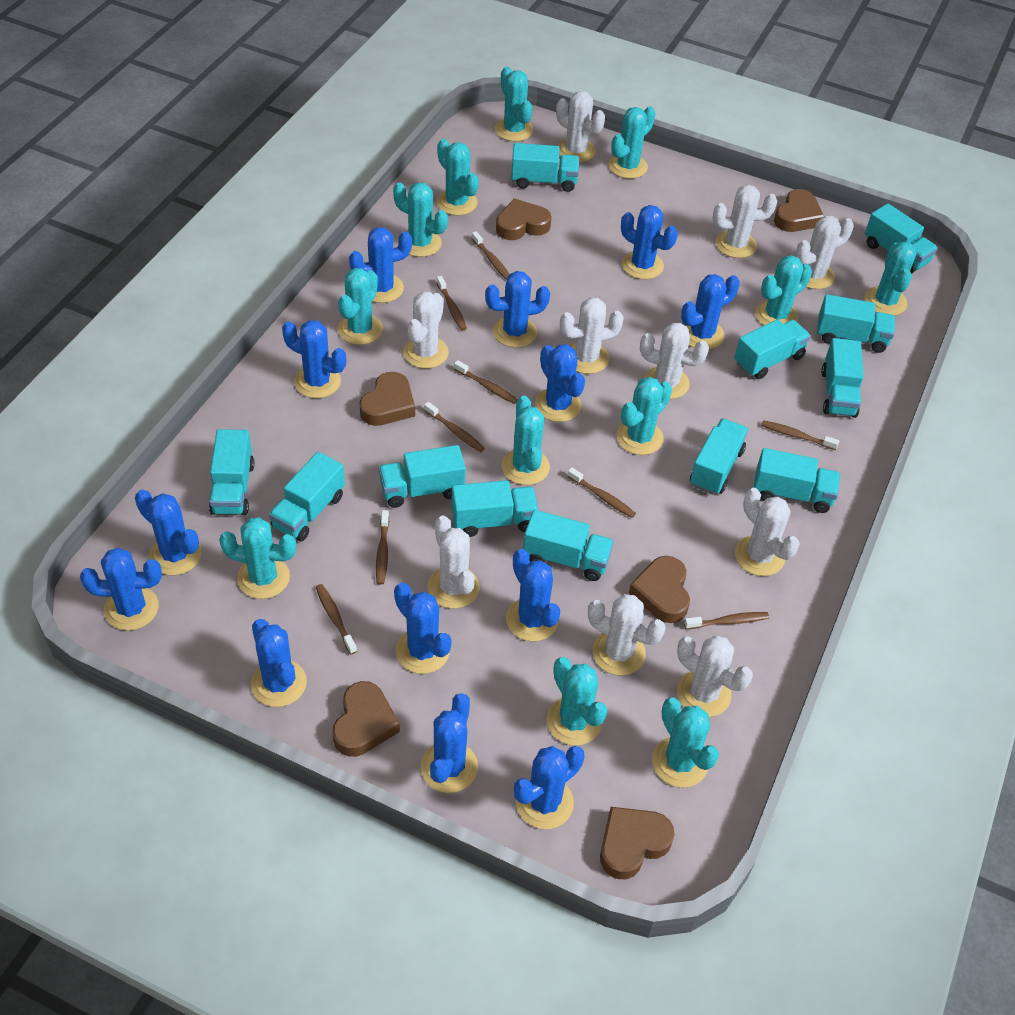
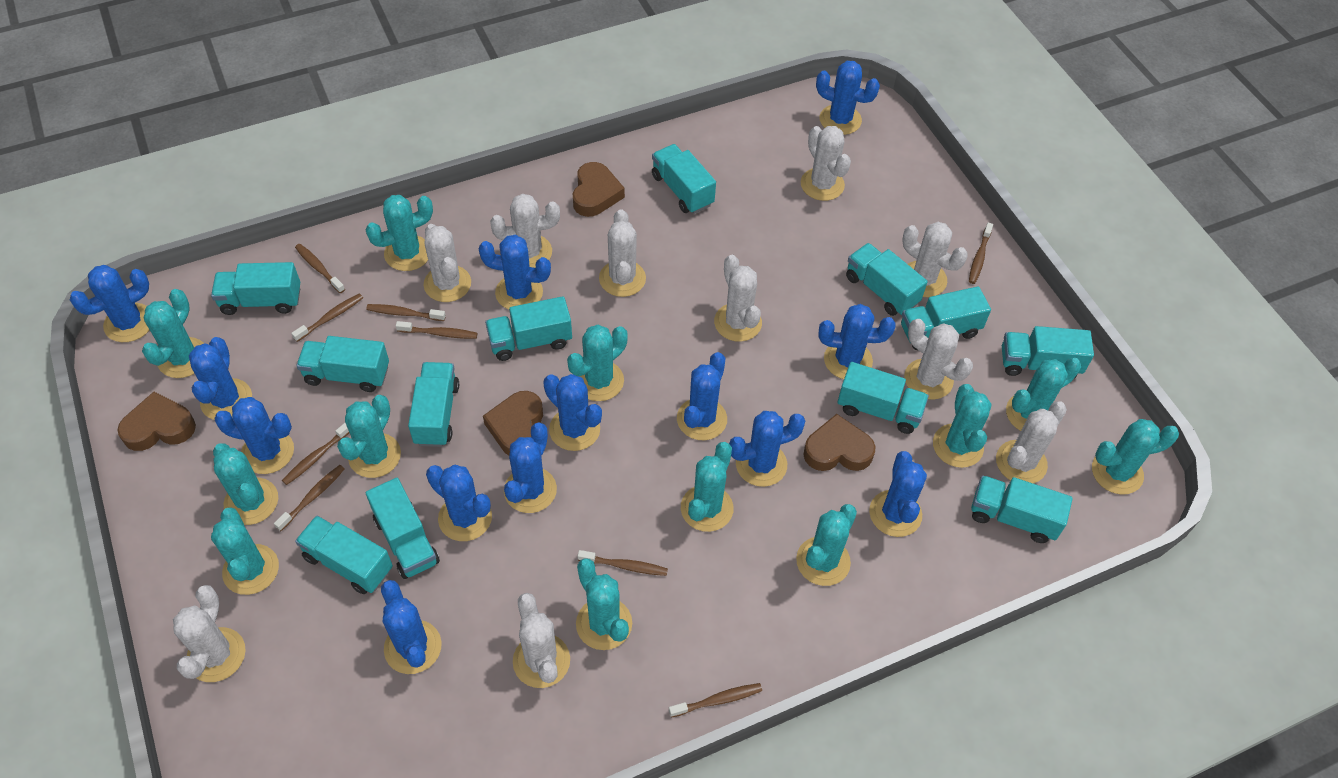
brown heart: 6 -> 4

